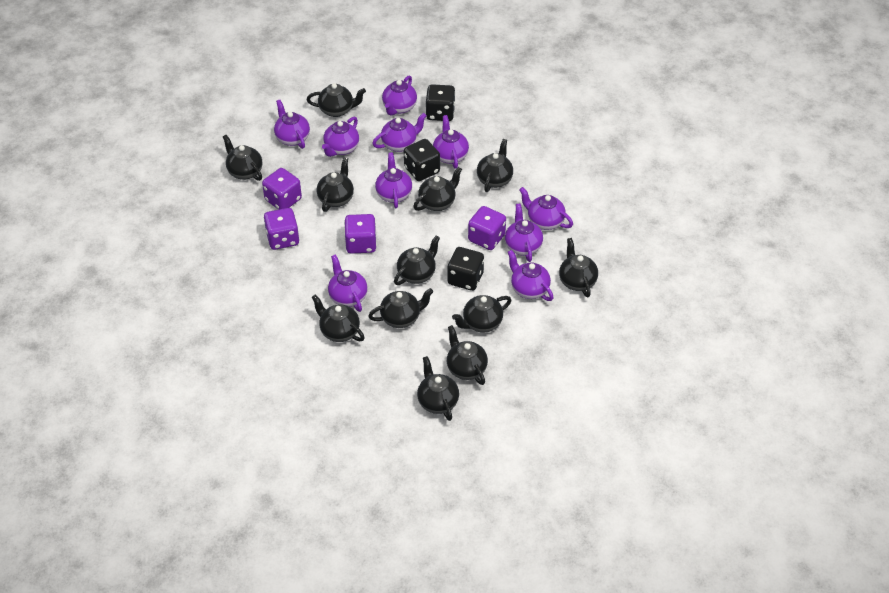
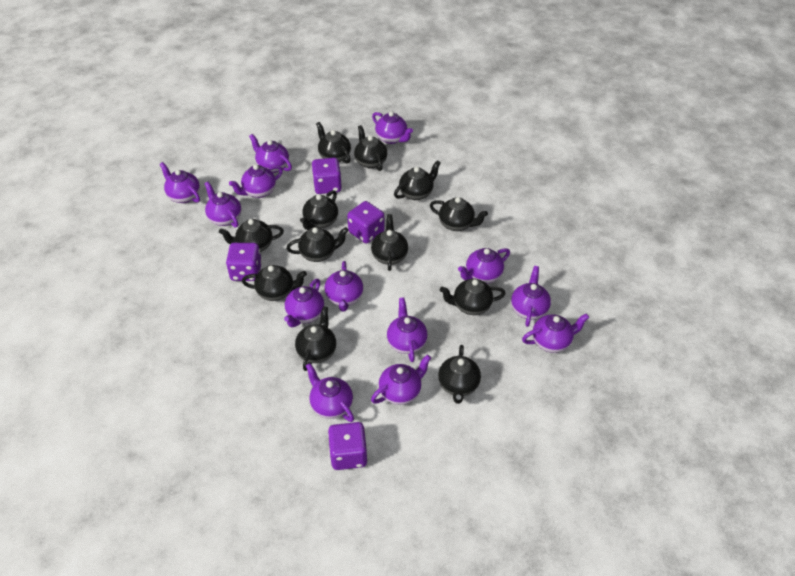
black dice: 3 -> 0
purple teapot: 10 -> 13

